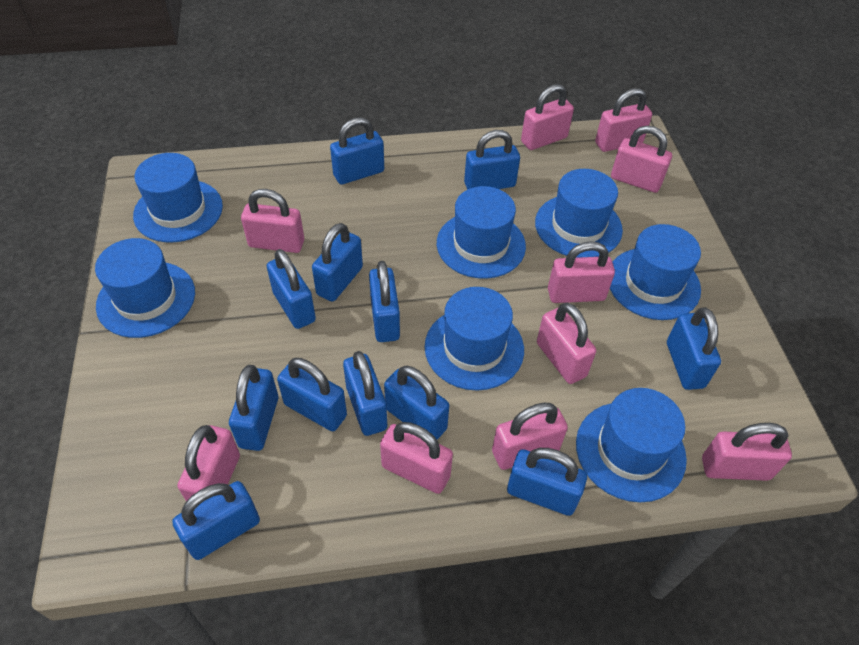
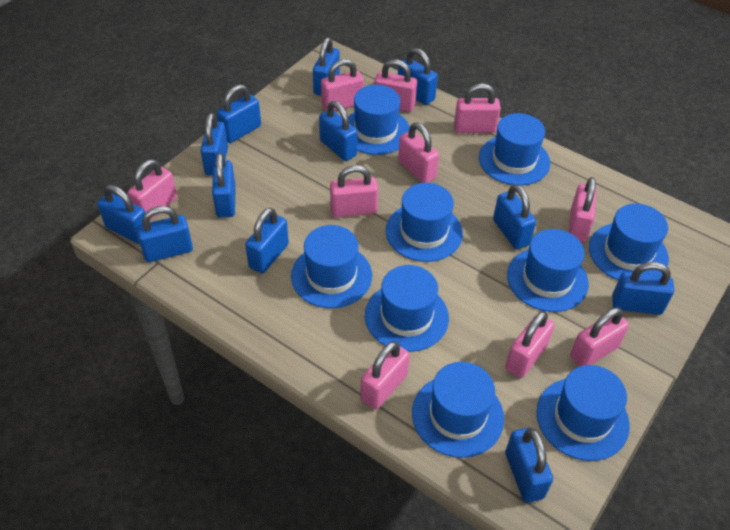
blue hat: 7 -> 9

